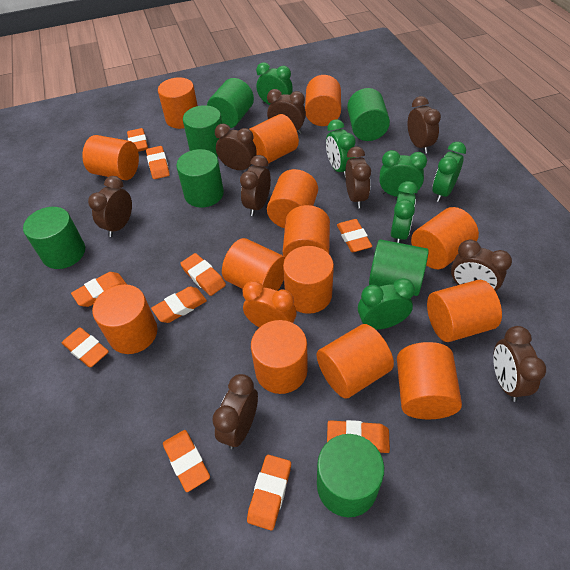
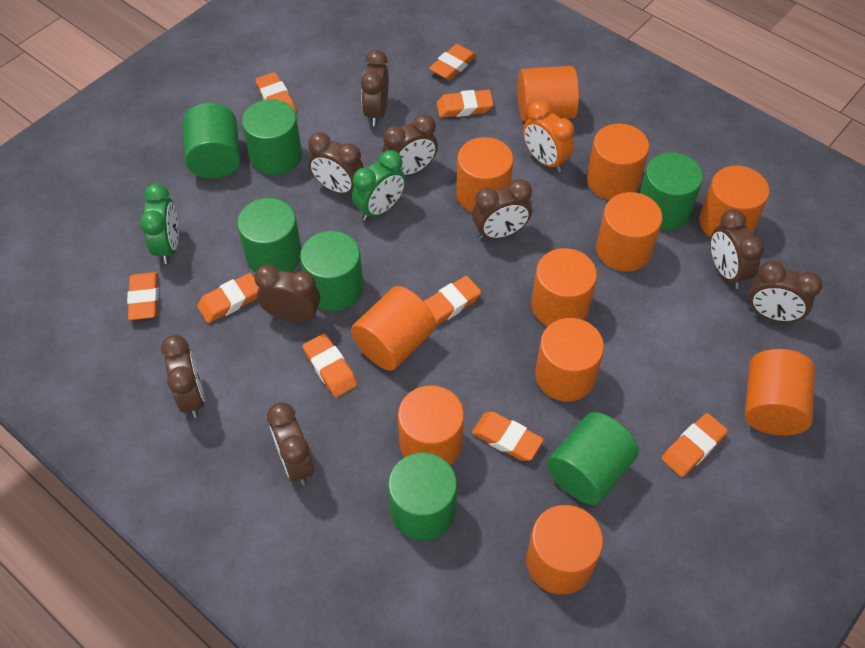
green clock: 6 -> 2
orange cylinder: 14 -> 11
orange eraser: 10 -> 9

